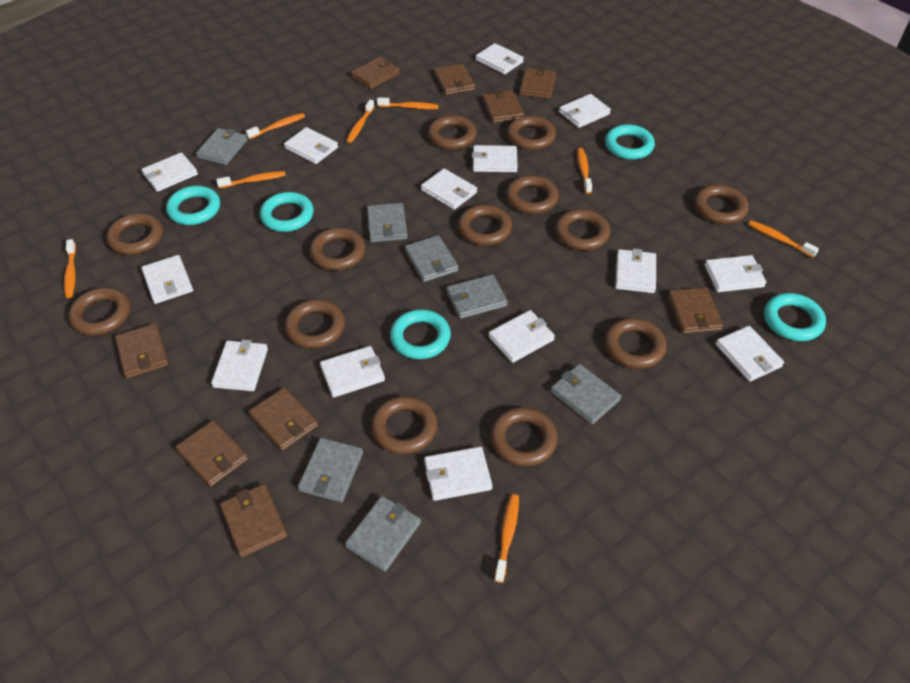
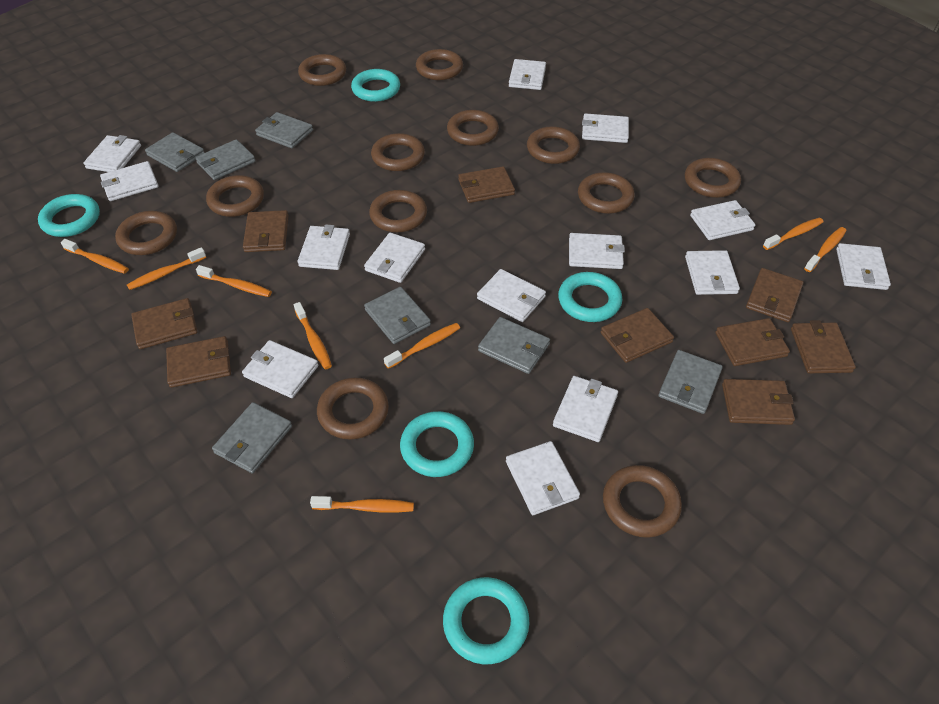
brown ring: 13 -> 12

